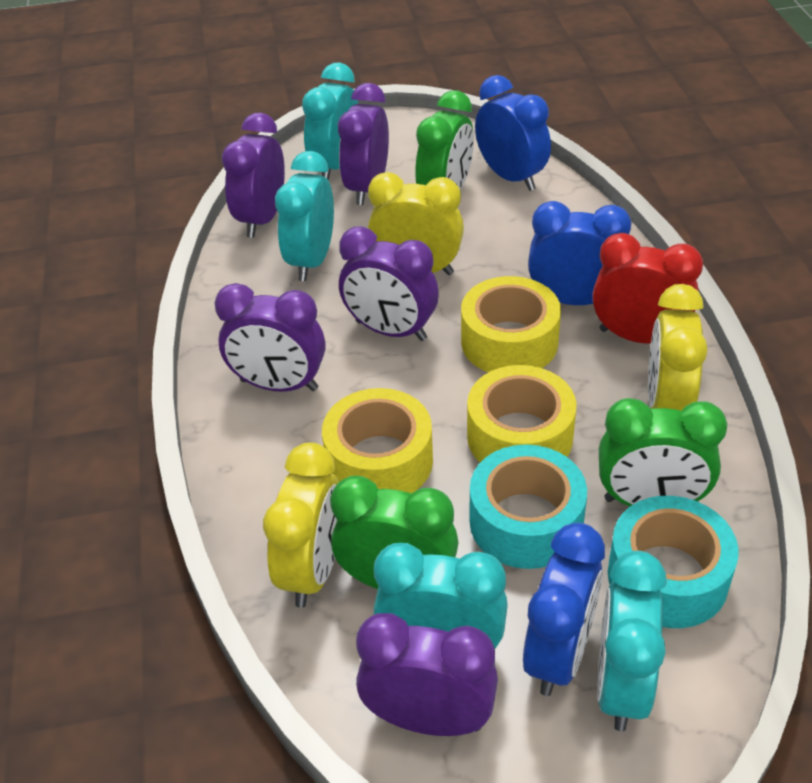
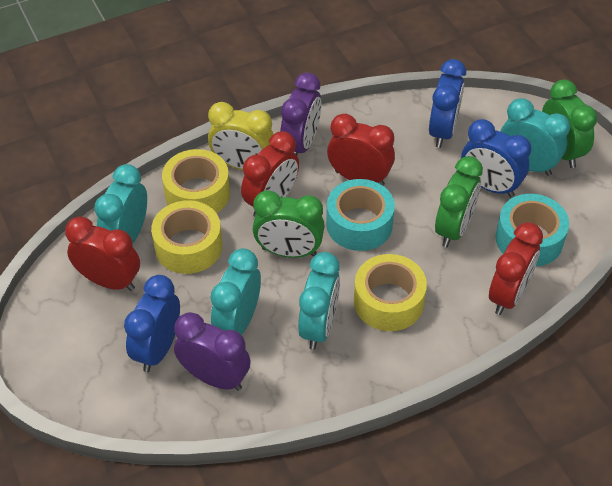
purple clock: 5 -> 2
red clock: 1 -> 4
yellow clock: 3 -> 1

